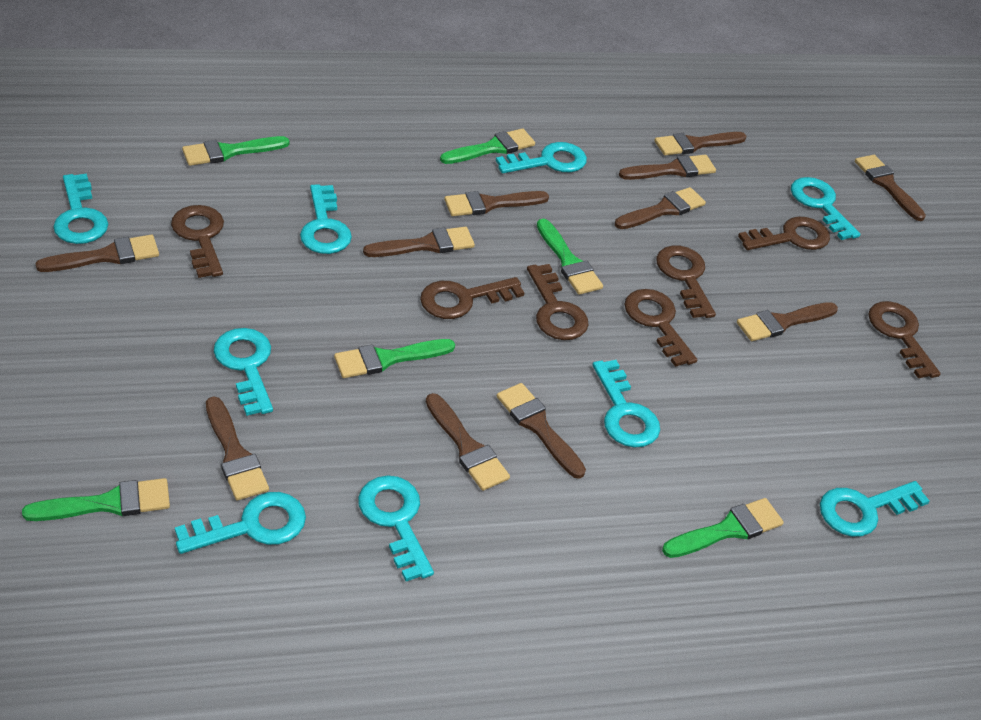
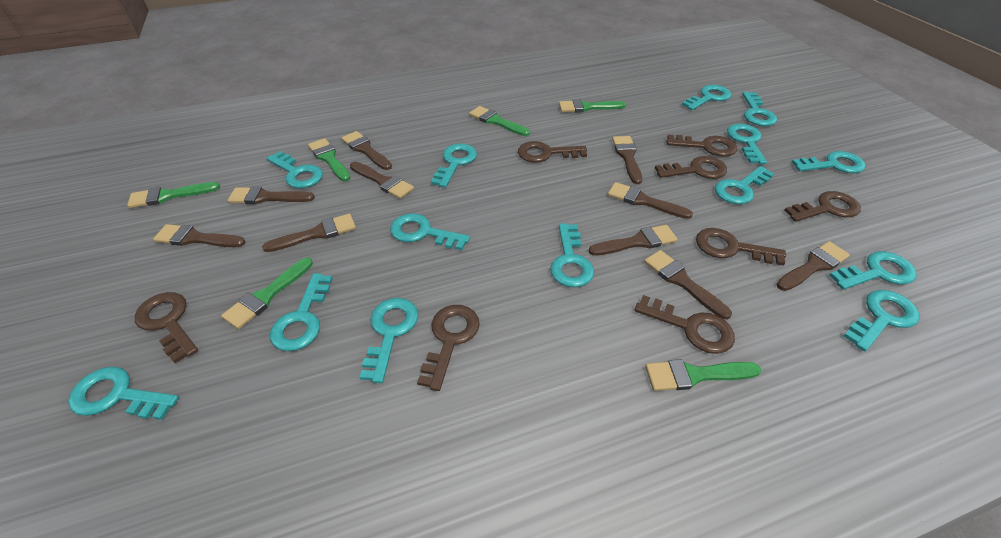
brown brush: 11 -> 10
brown key: 7 -> 8
turquoise key: 9 -> 14

